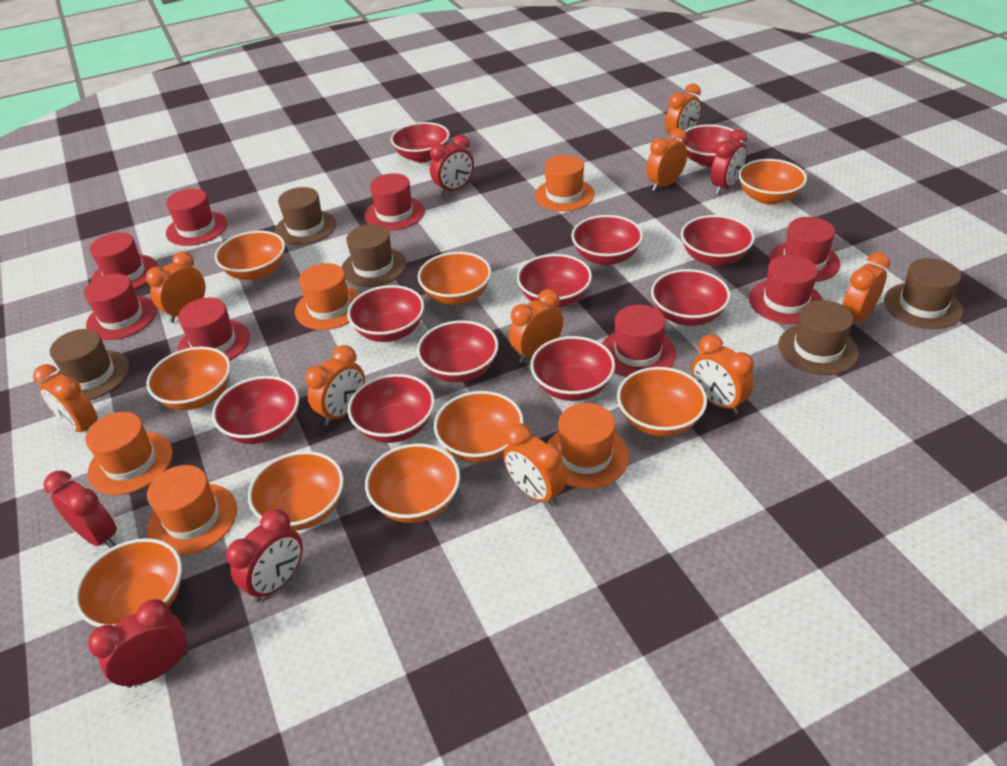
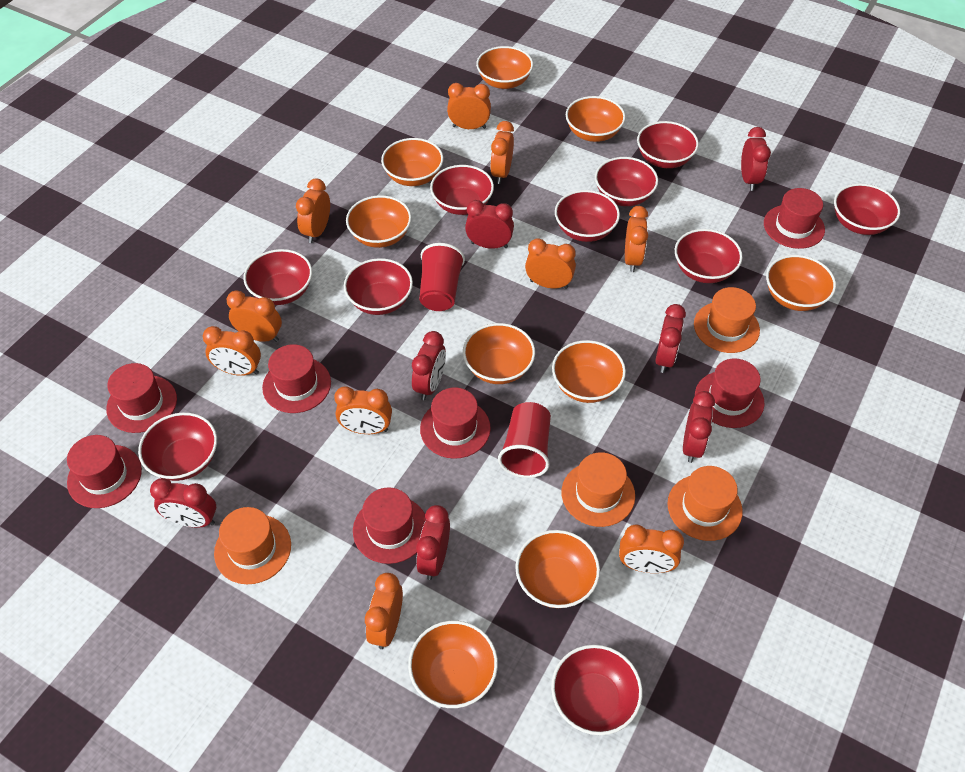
brown hat: 5 -> 0
orange clock: 9 -> 10
orange hat: 5 -> 4
red bowl: 11 -> 10
red clock: 5 -> 7
red cup: 0 -> 2
red hat: 8 -> 7

